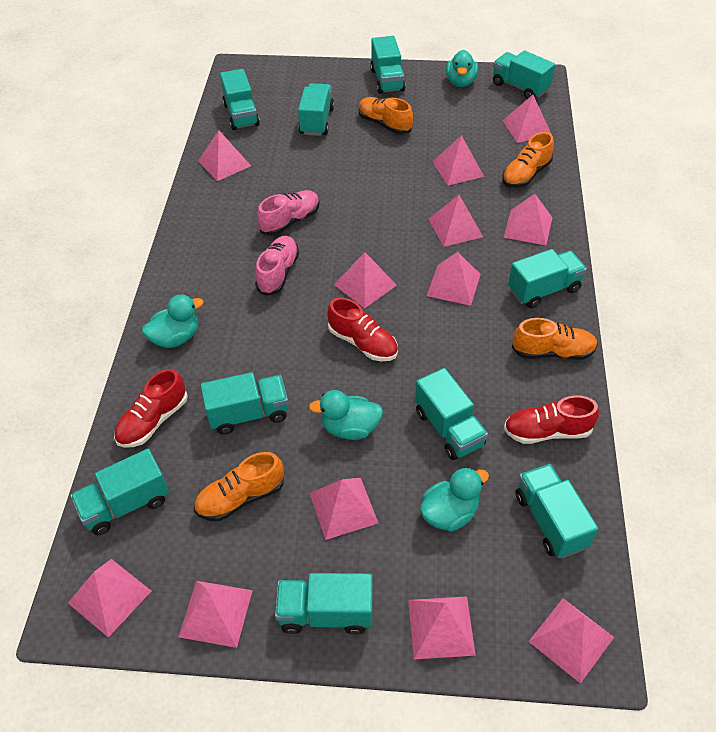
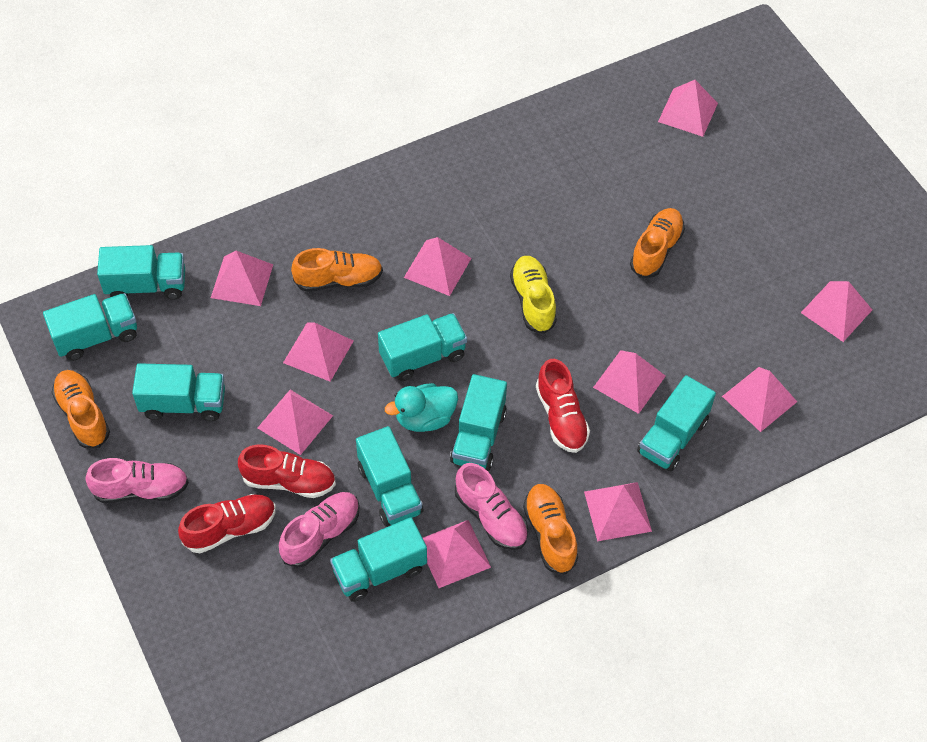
pink pyramid: 12 -> 10
pink shoe: 2 -> 3
turquoise duck: 4 -> 1
turquoise truck: 10 -> 8
yellow shoe: 0 -> 1

